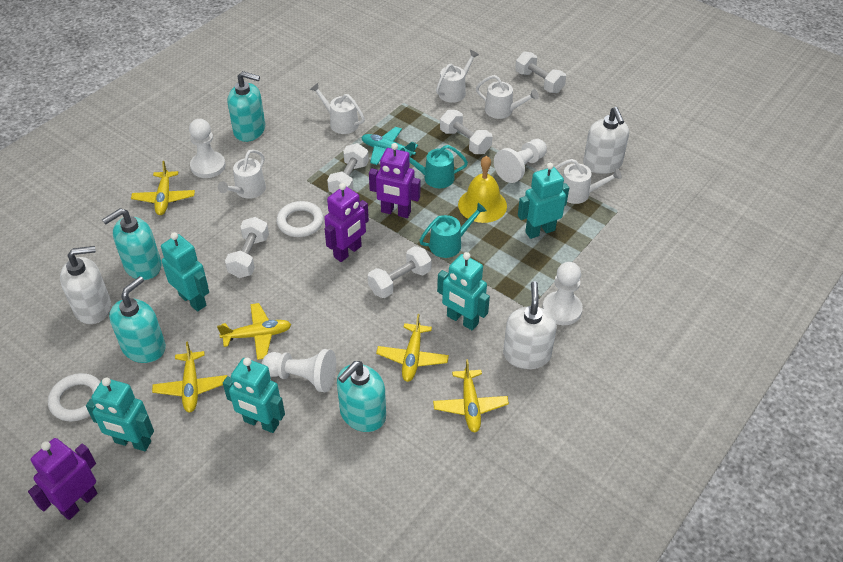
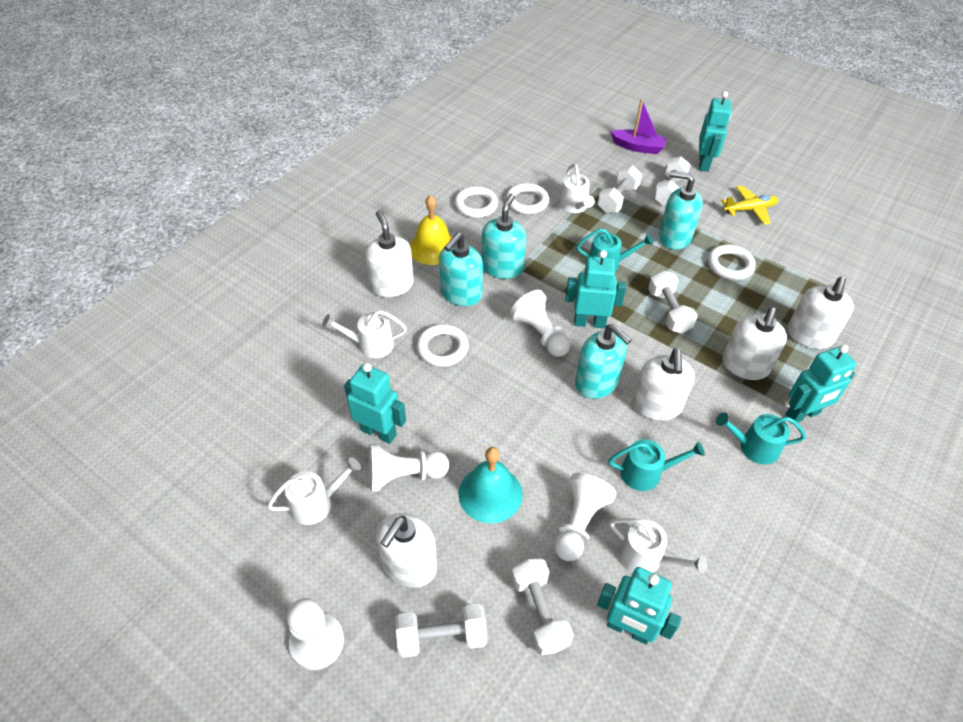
purple boat: 0 -> 1
purple robot: 3 -> 0
turquoise bell: 0 -> 1
turquoise plane: 1 -> 0
turquoise watering can: 2 -> 3
white ring: 2 -> 4
white soap dispenser: 3 -> 5
white watering can: 5 -> 4
yellow plane: 5 -> 1

